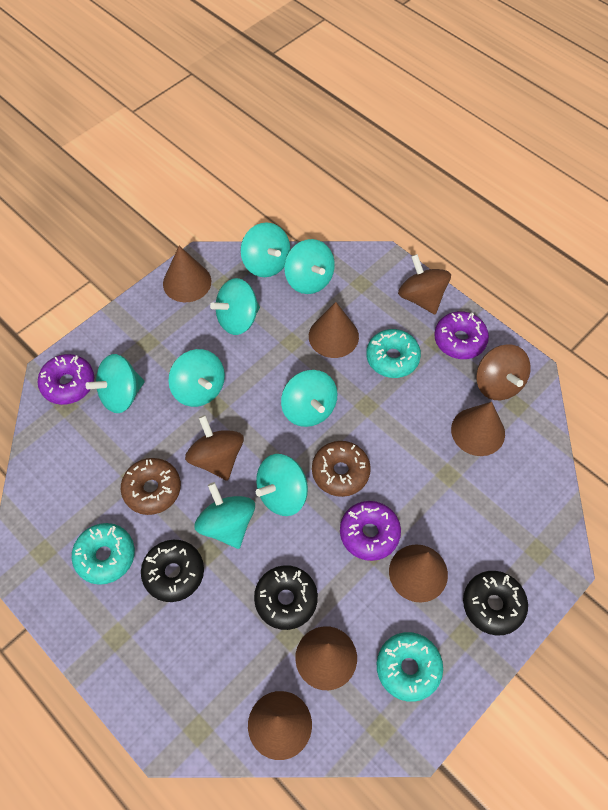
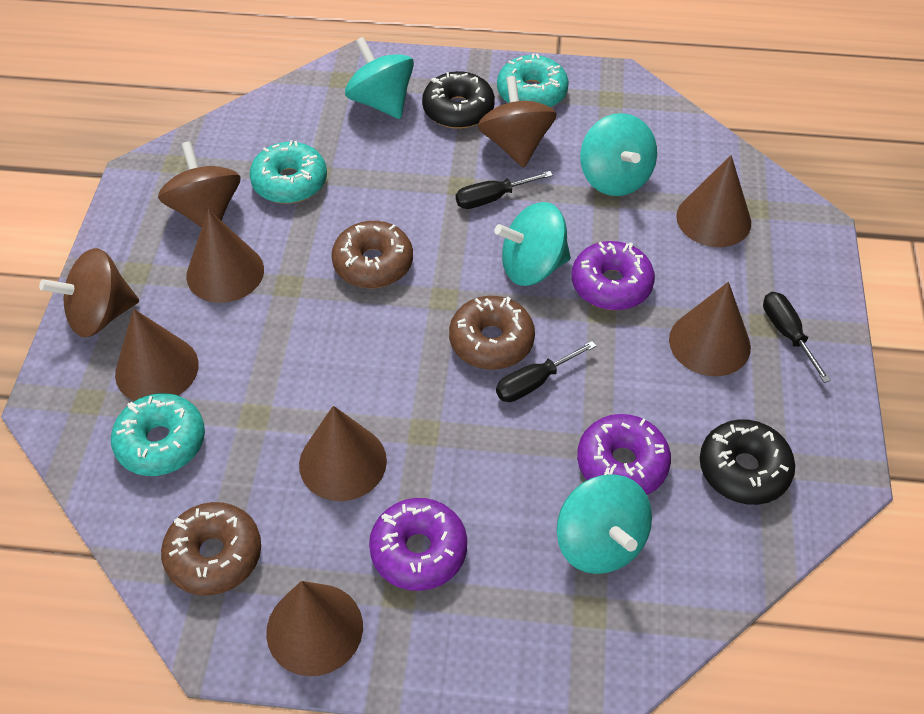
black donut: 3 -> 2
black screwdriver: 0 -> 3
brown donut: 2 -> 3
turquoise spinning top: 8 -> 4

